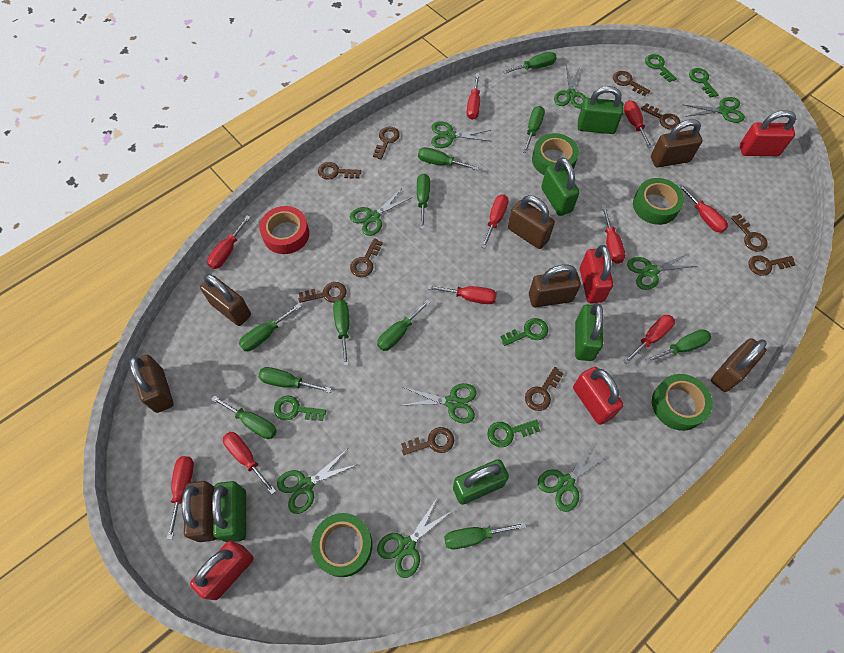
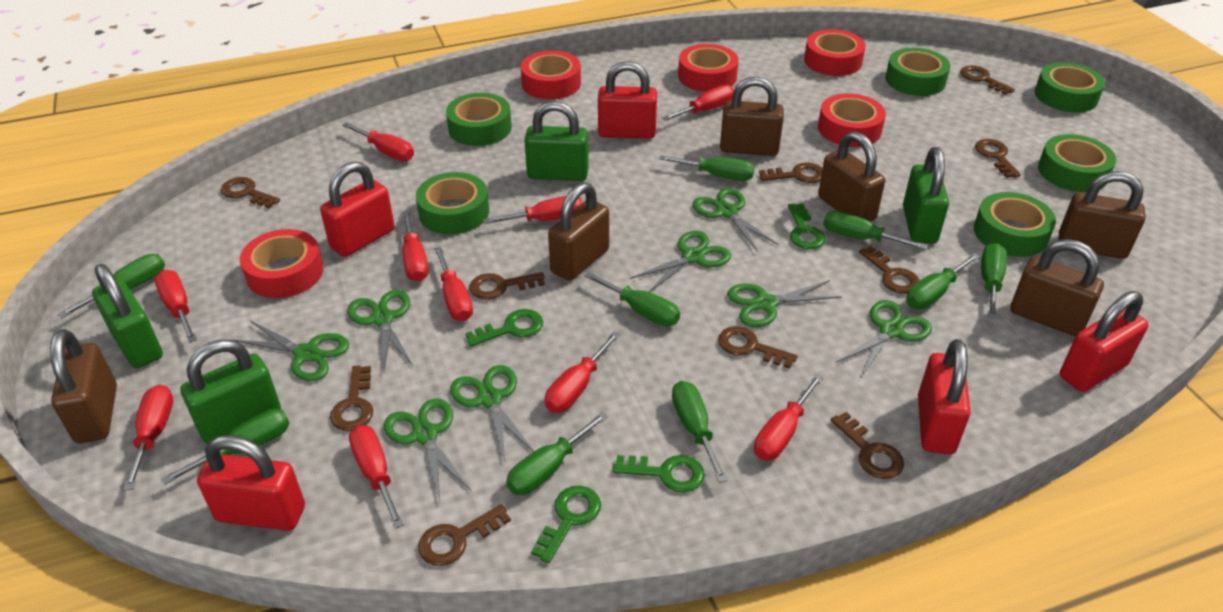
brown padlock: 7 -> 6
green key: 5 -> 4
green padlock: 5 -> 4
green scissors: 9 -> 8
green screwdriver: 11 -> 9
green tape: 4 -> 6
red padlock: 4 -> 5
red tape: 1 -> 5

